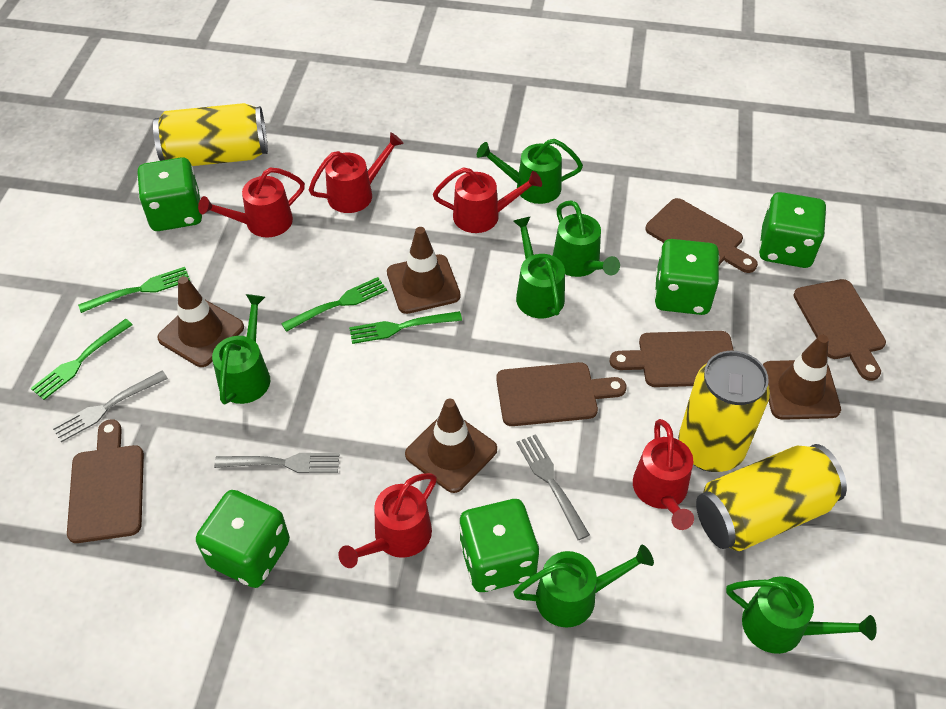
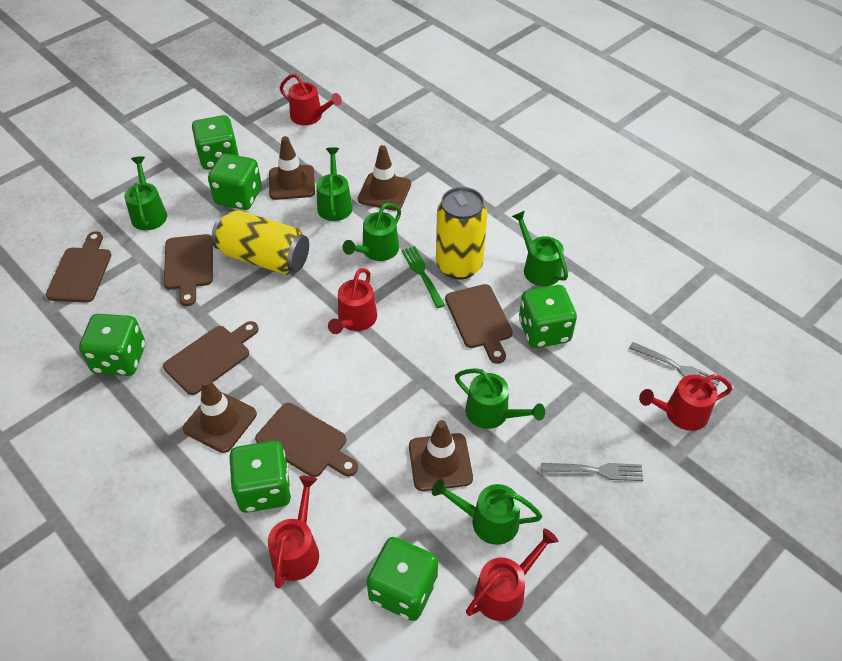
green dice: 5 -> 6
green fork: 4 -> 1
grey fork: 3 -> 2
yellow can: 3 -> 2

